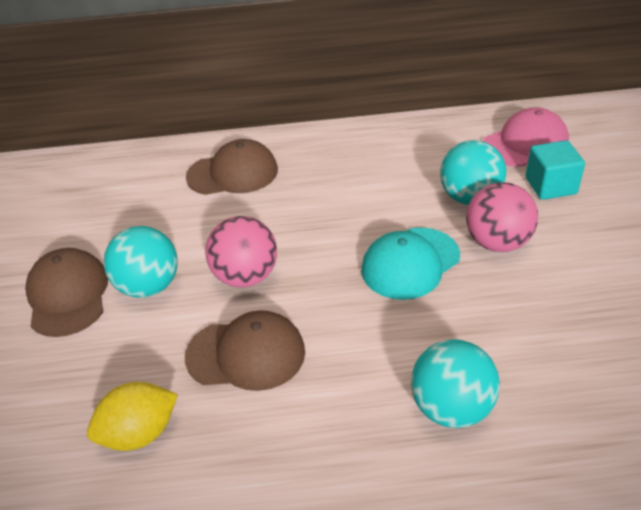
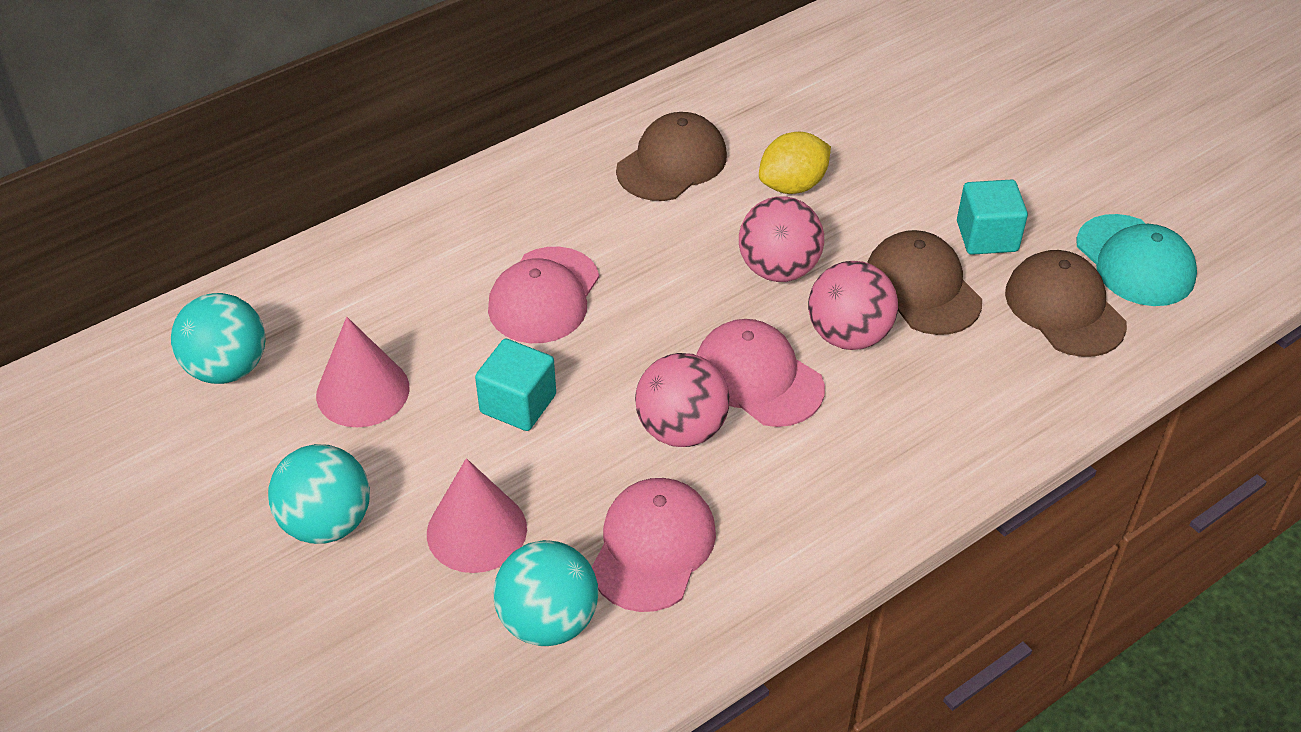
pink ball: 2 -> 3
pink cap: 1 -> 3
pink cone: 0 -> 2
turquoise cube: 1 -> 2

